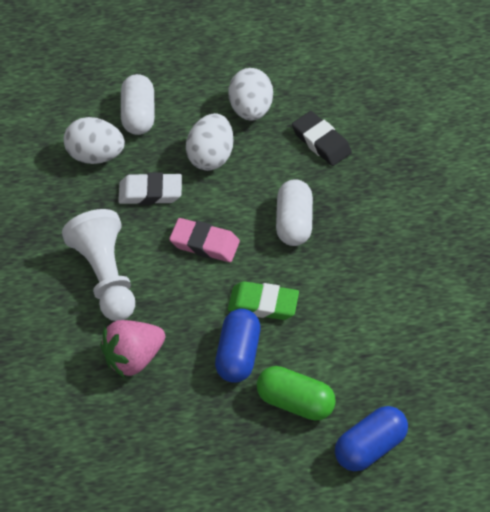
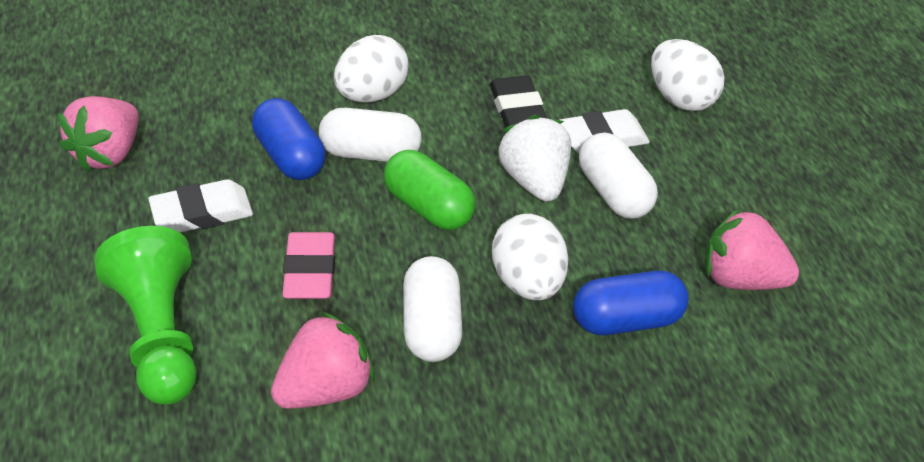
green eraser: 1 -> 0
green pawn: 0 -> 1
pink strawberry: 1 -> 3
white capsule: 2 -> 3
white eraser: 1 -> 2
white pawn: 1 -> 0
white strawberry: 0 -> 1

